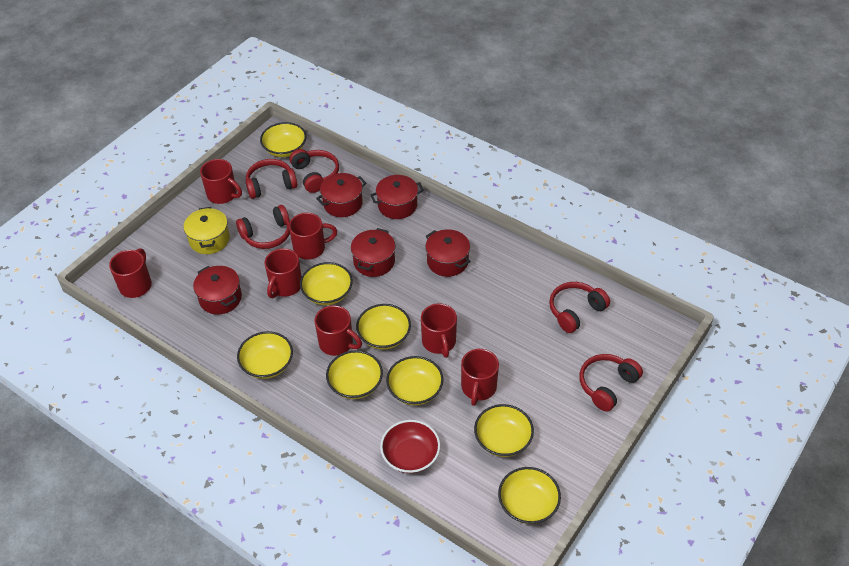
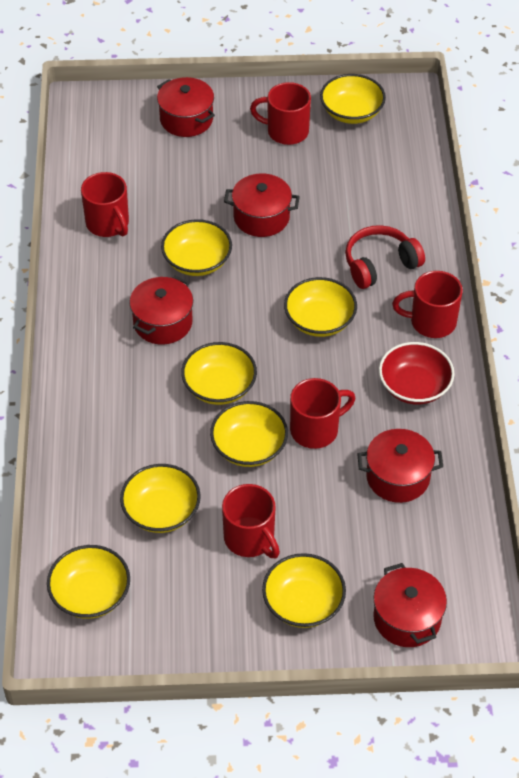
red headphones: 5 -> 1
red mug: 7 -> 5
yellow pot: 1 -> 0

